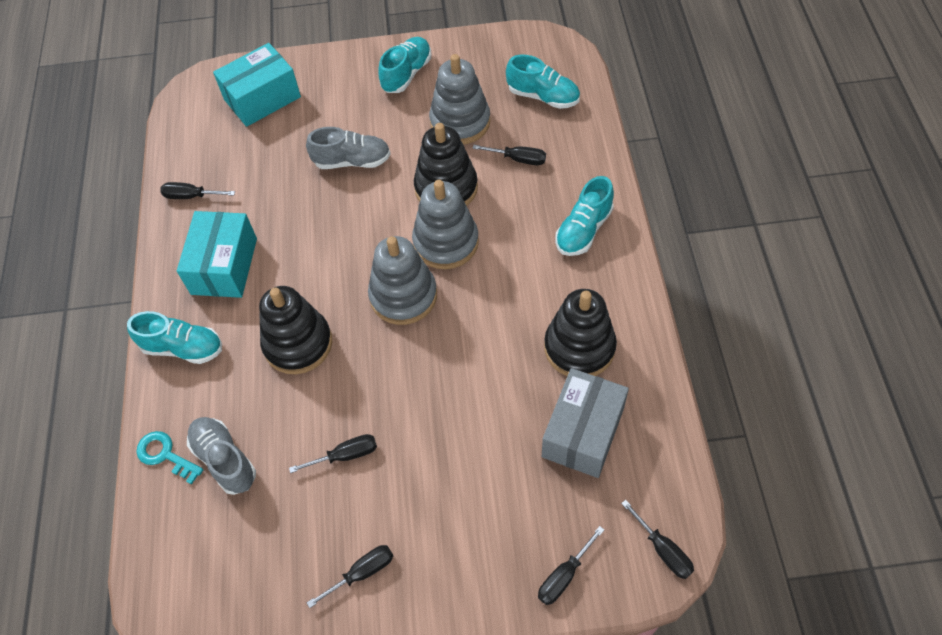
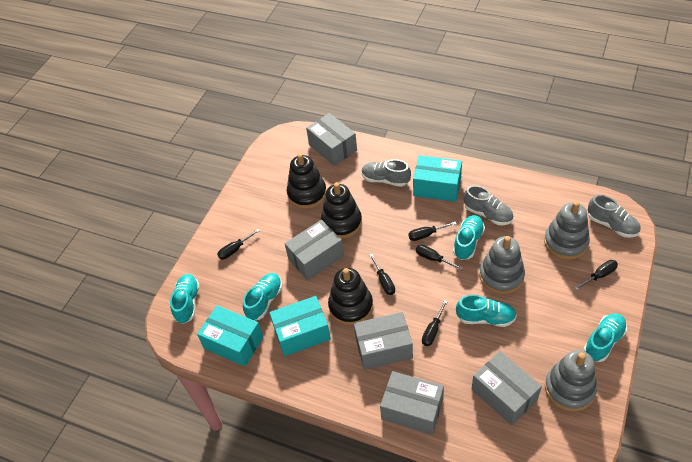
grey box: 1 -> 5
grey shoe: 2 -> 3
turquoise box: 2 -> 3
turquoise key: 1 -> 0
turquoise shoe: 4 -> 5

